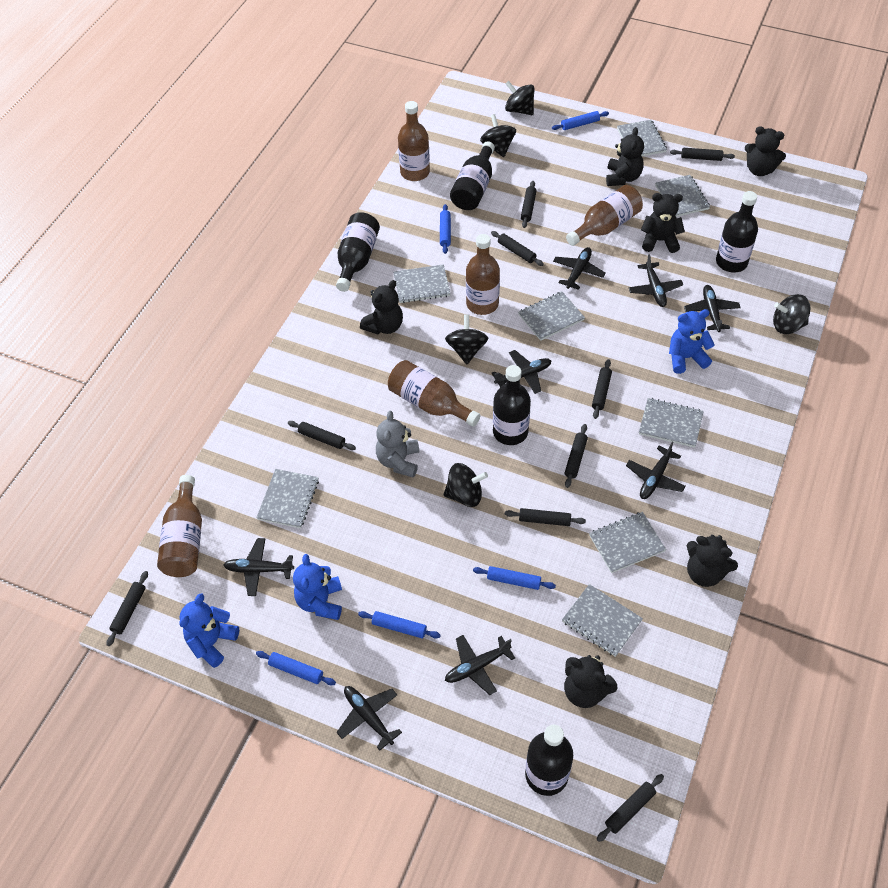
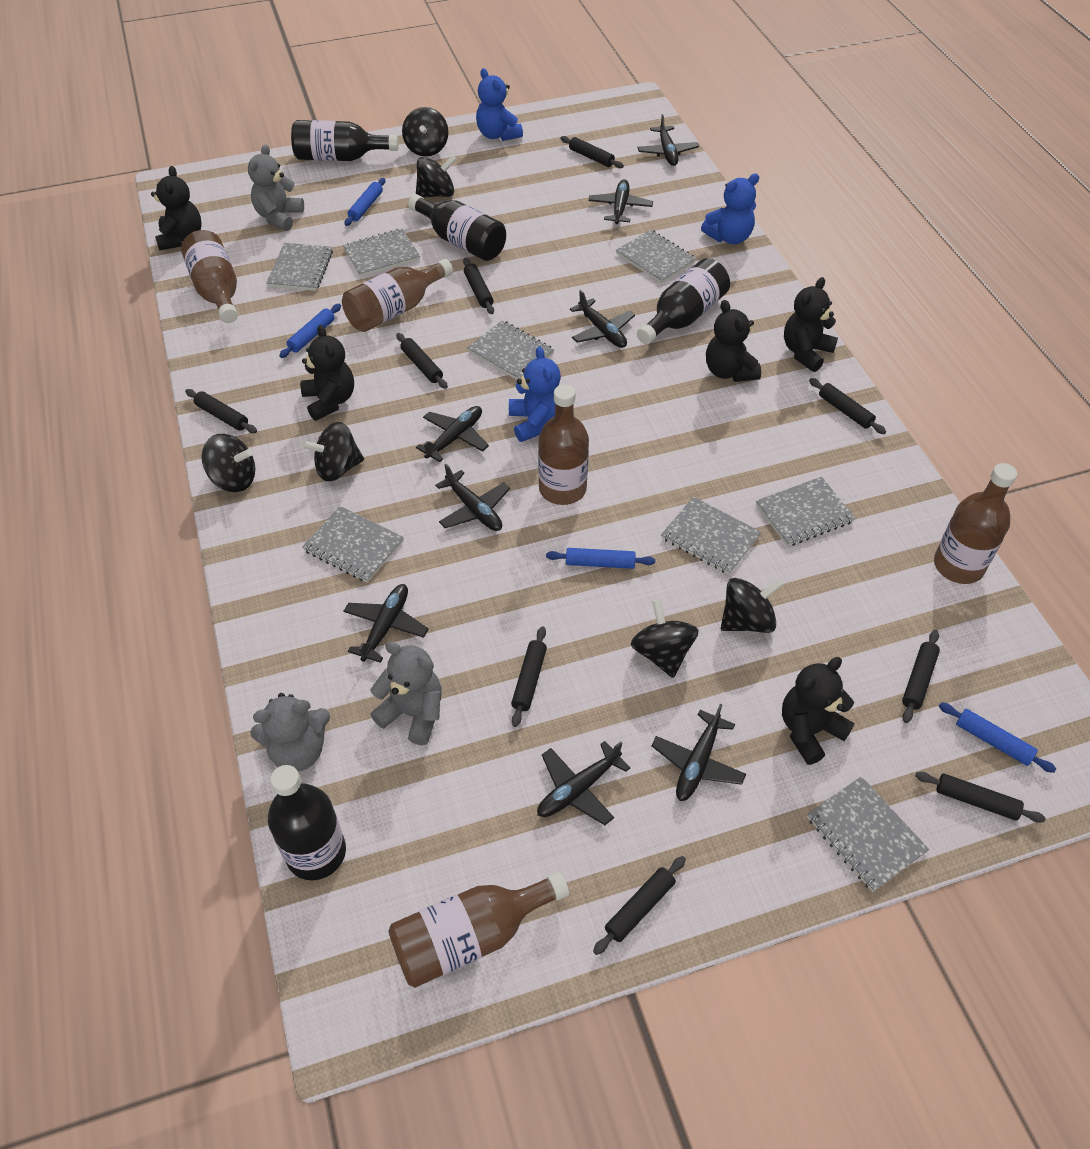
black bottle: 5 -> 4
black spinning top: 5 -> 6
black teddy bear: 6 -> 5
blue rolling pin: 5 -> 4
grey teddy bear: 1 -> 3

